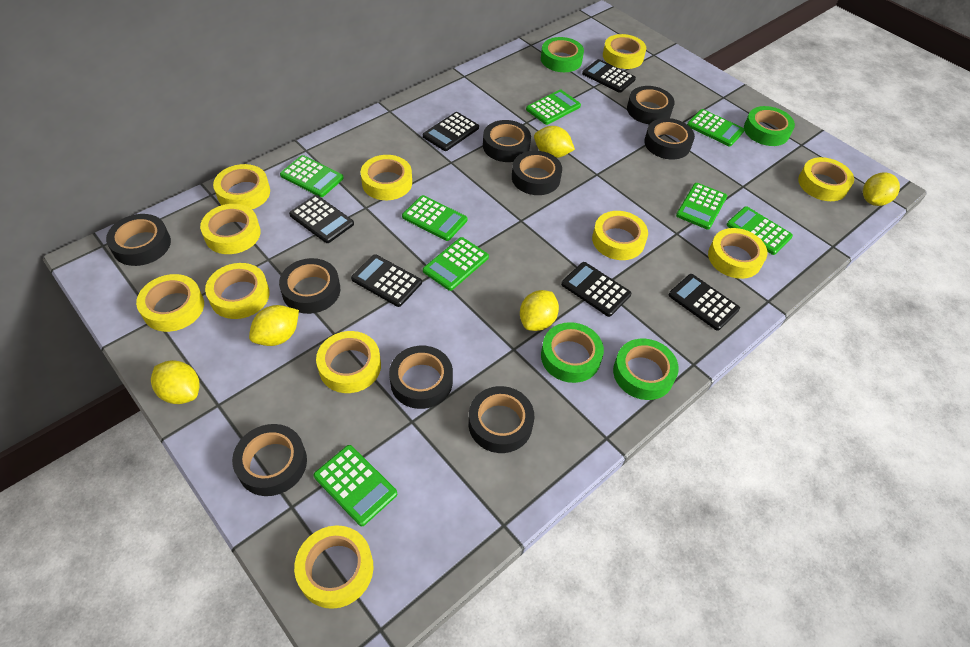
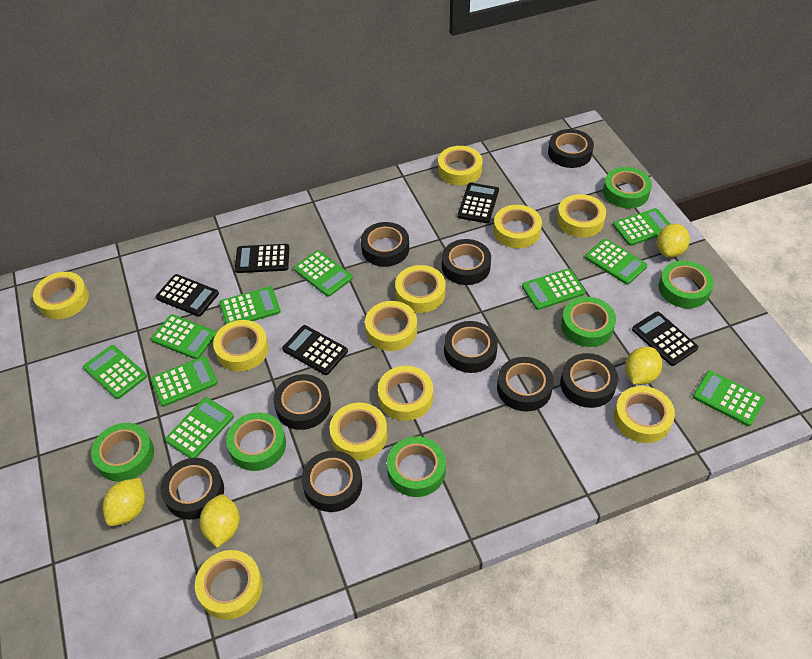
black calculator: 6 -> 5
green calculator: 8 -> 10
green tape: 4 -> 6
yellow lemon: 5 -> 4

